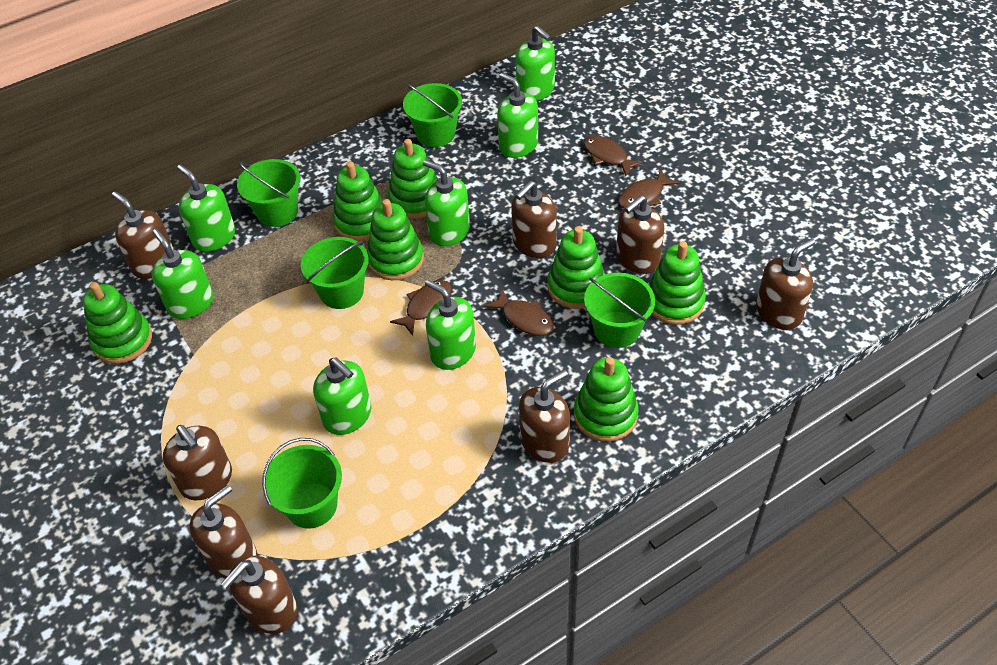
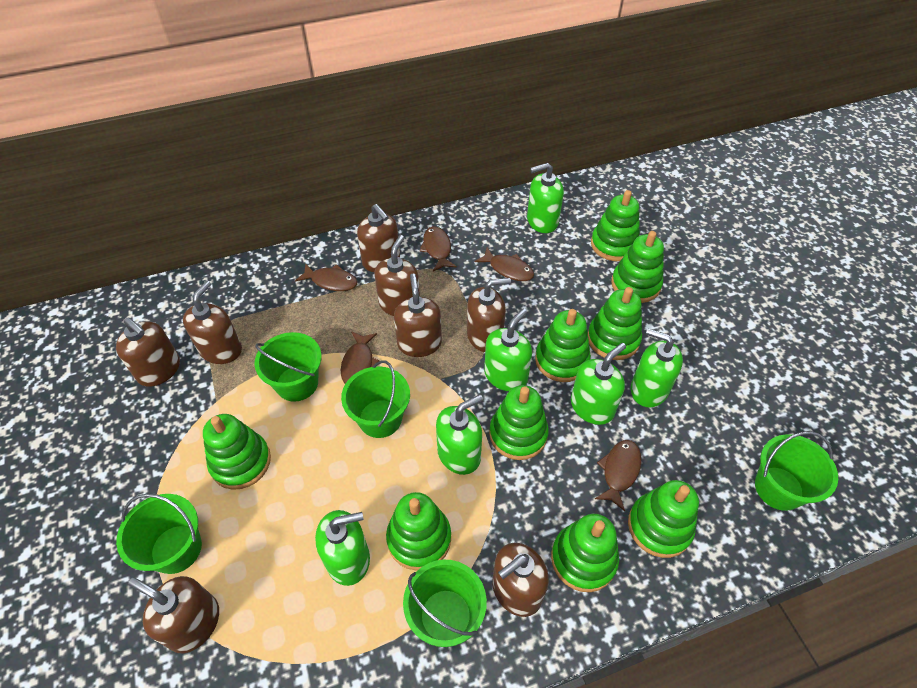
brown fish: 4 -> 5
green soap dispenser: 7 -> 6
green stacking toy: 7 -> 9

